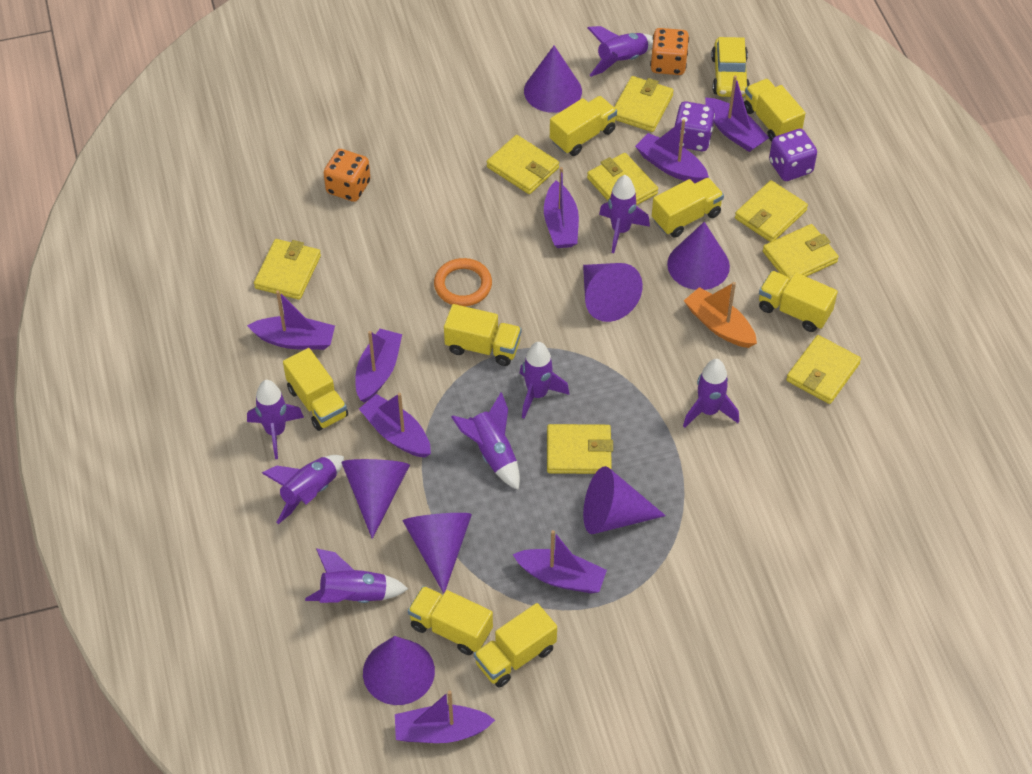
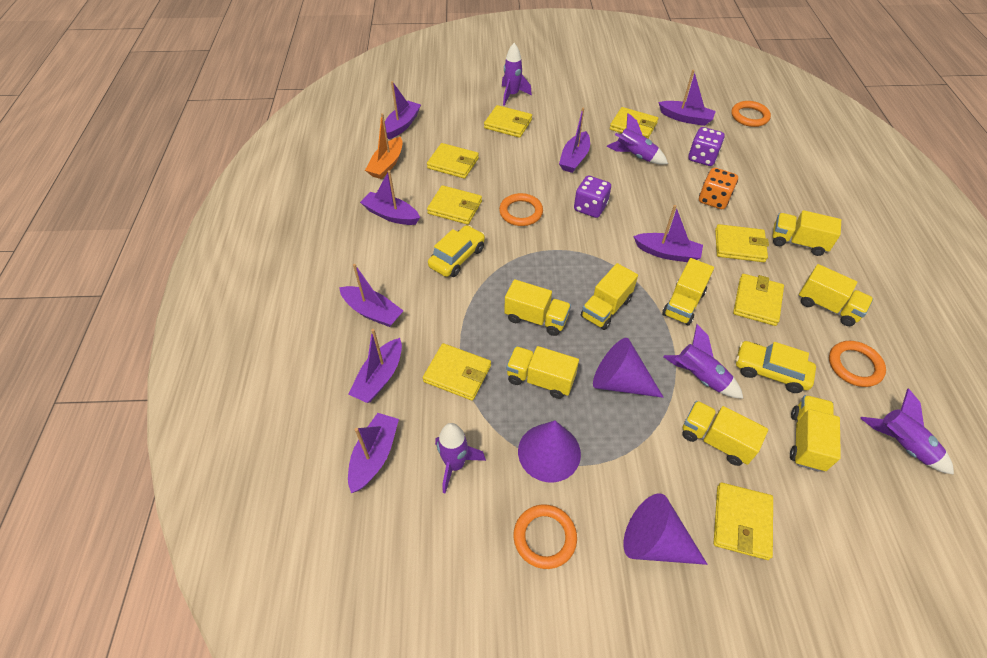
orange dice: 2 -> 1
orange ring: 1 -> 4
purple cone: 7 -> 3
purple rocket: 8 -> 5
yellow car: 1 -> 2

